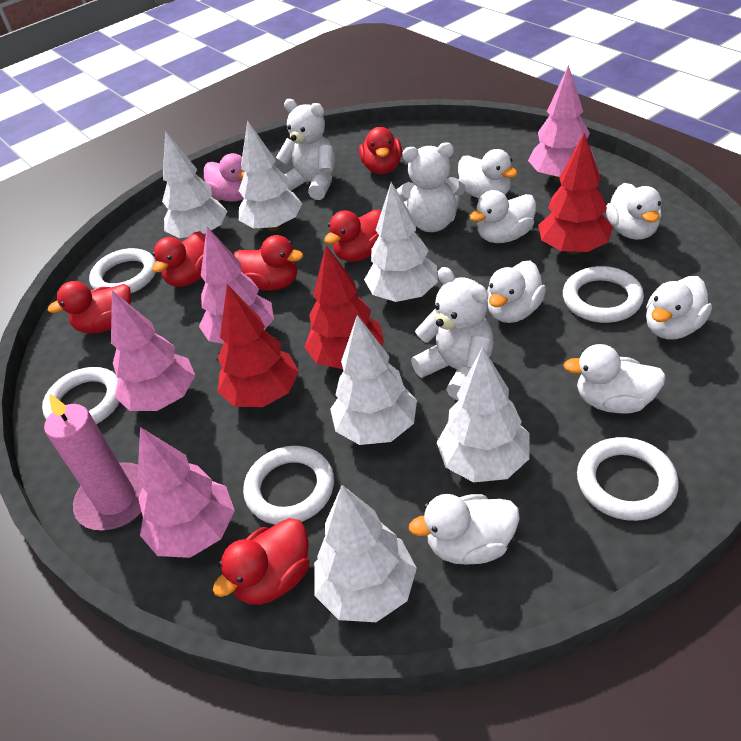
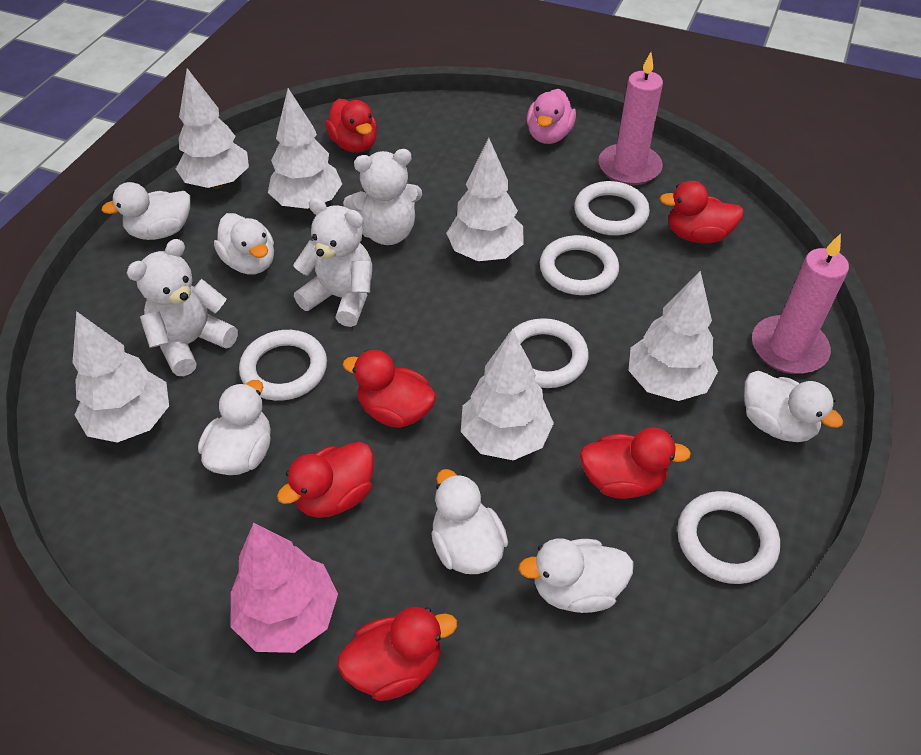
pink candle: 1 -> 2
pink tree: 4 -> 1
red tree: 3 -> 0
white duck: 7 -> 6

